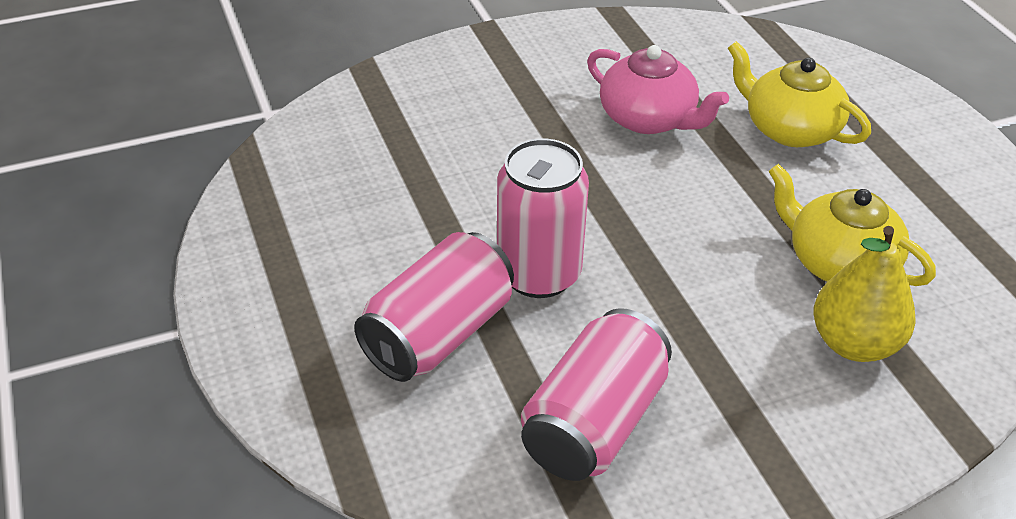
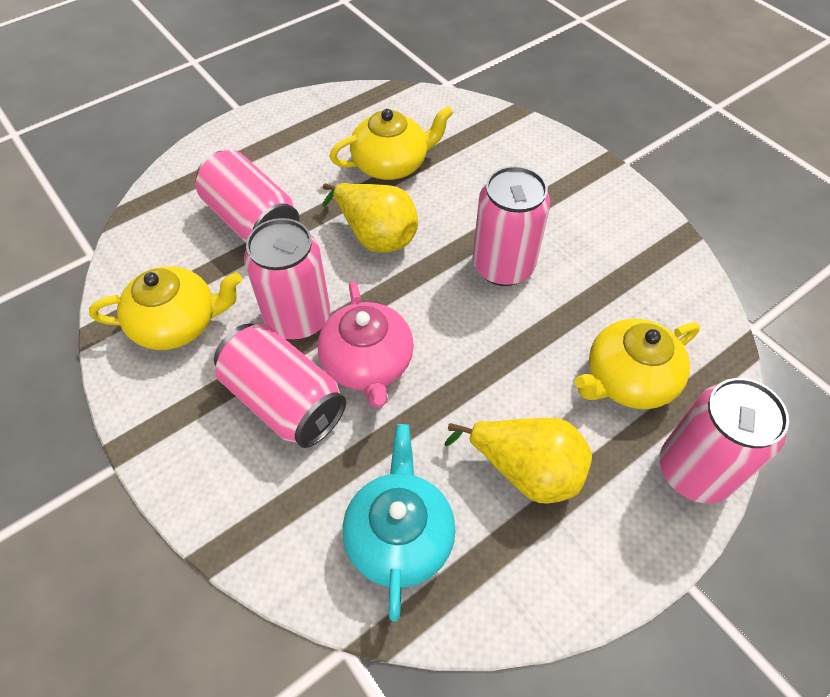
pink can: 3 -> 5
turquoise teapot: 0 -> 1
yellow pear: 1 -> 2
yellow teapot: 2 -> 3

